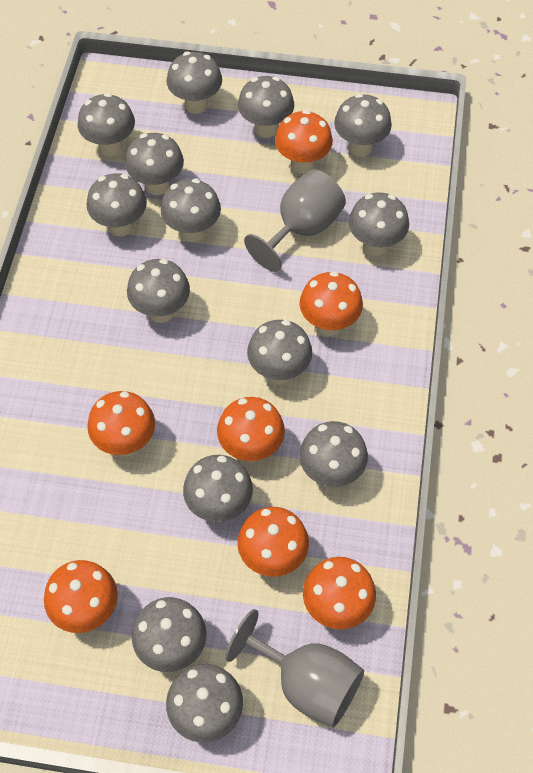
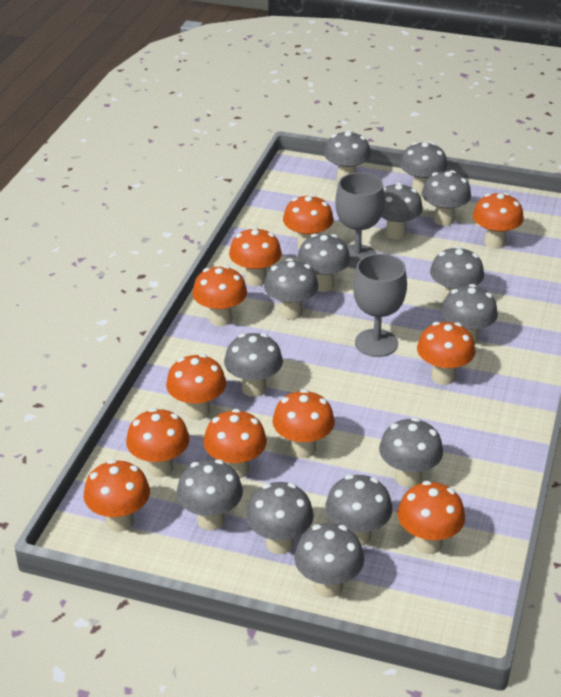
orange mushroom: 7 -> 11

